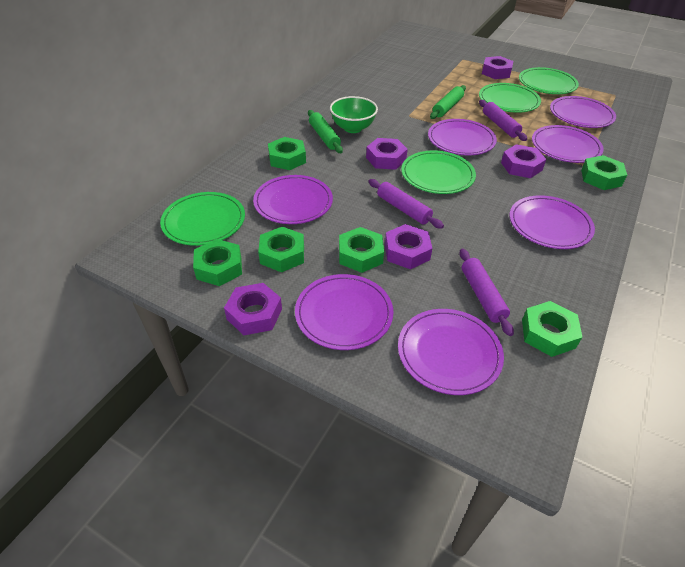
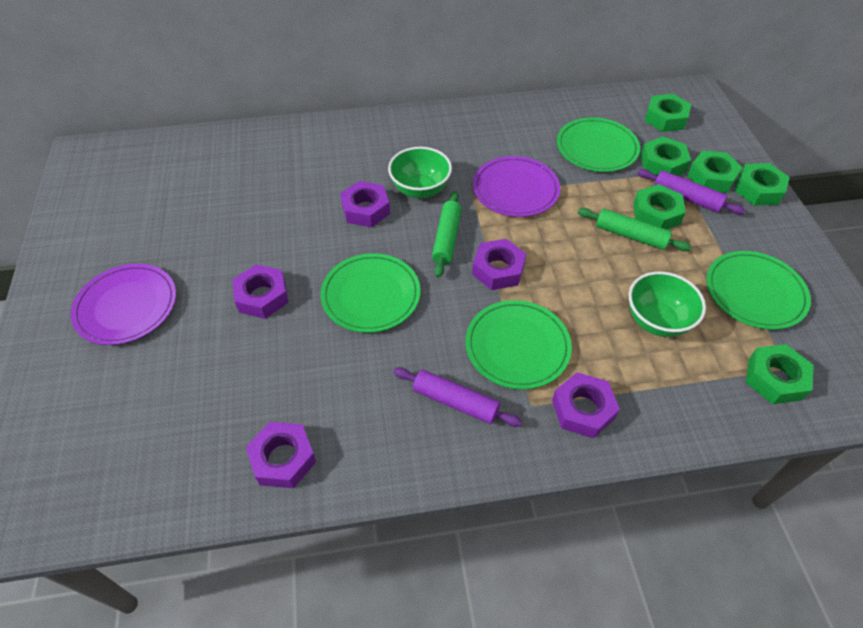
green bowl: 1 -> 2
purple plate: 7 -> 2
purple rolling pin: 3 -> 2

